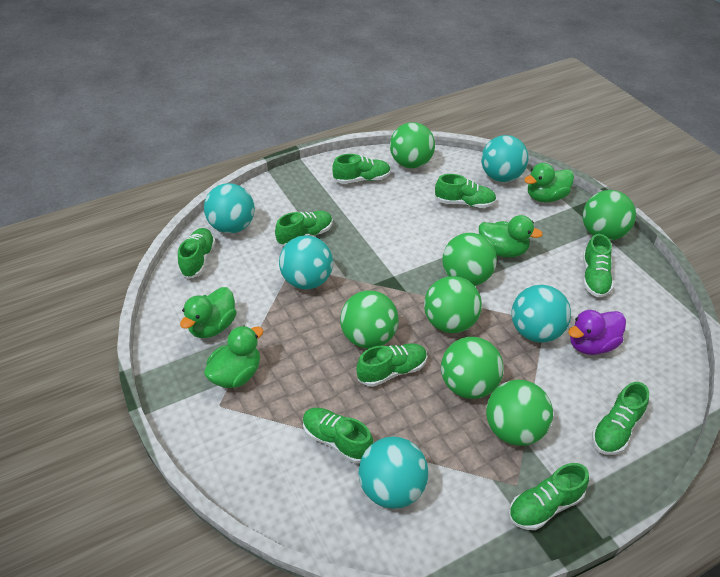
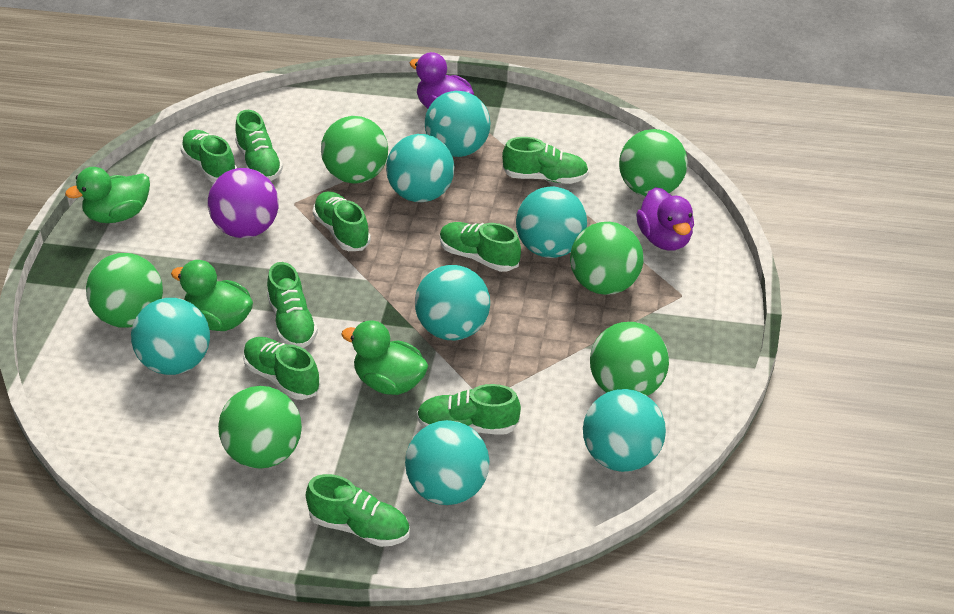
green ball: 7 -> 6
green duck: 4 -> 3
purple ball: 0 -> 1
purple duck: 1 -> 2
turquoise ball: 5 -> 7

